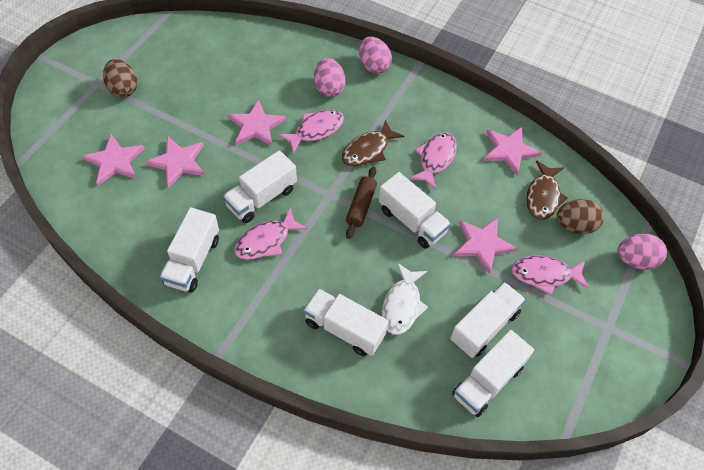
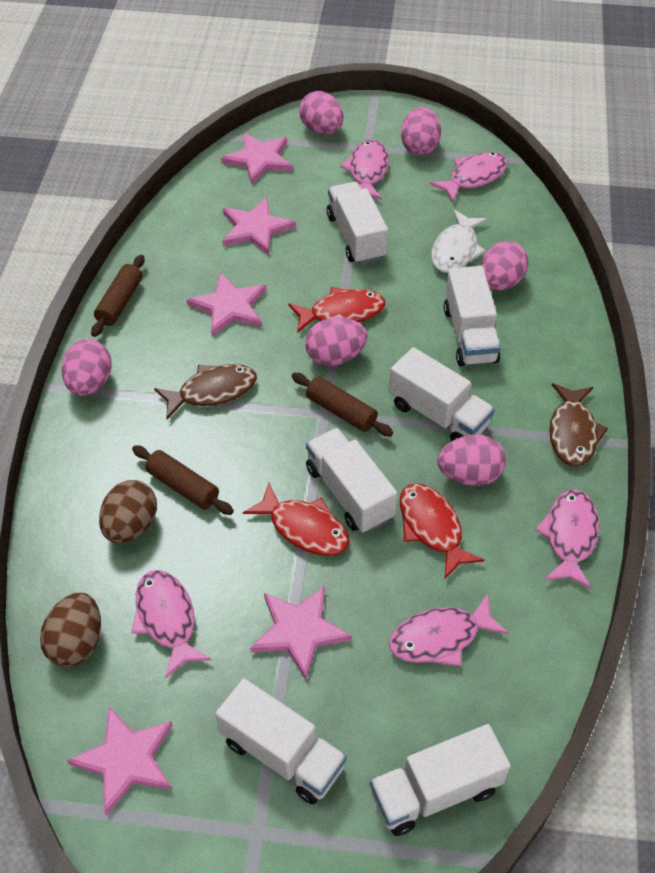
brown rolling pin: 1 -> 3
pink egg: 3 -> 6
pink fish: 4 -> 5
red fish: 0 -> 3

